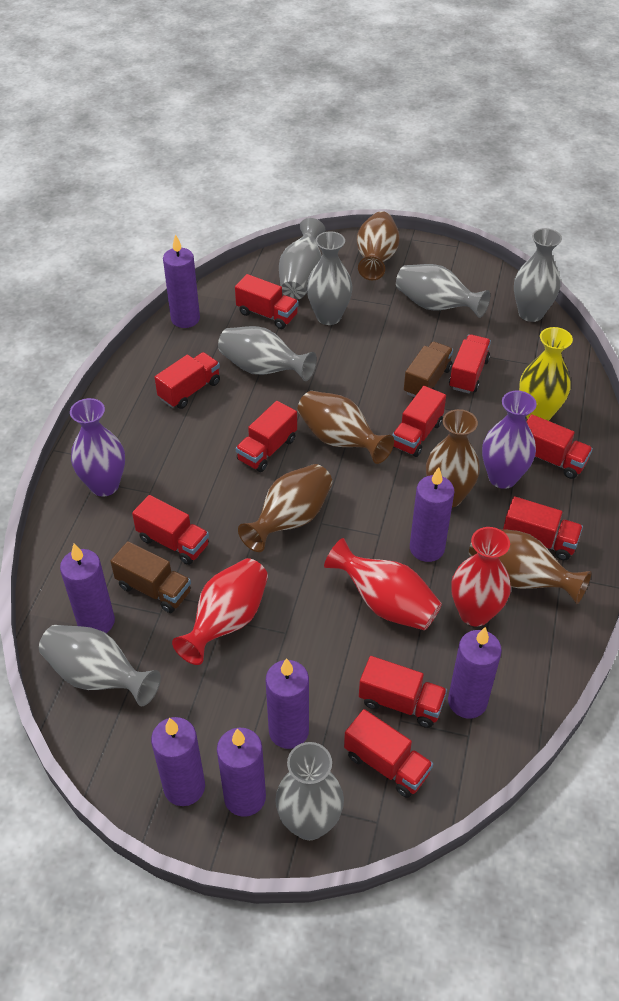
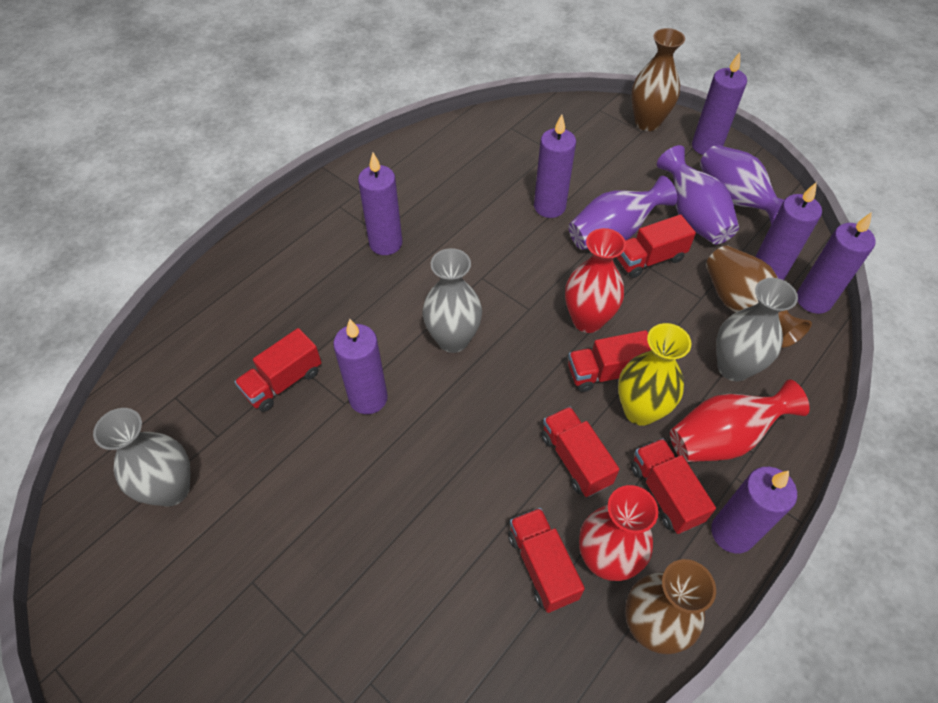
brown truck: 2 -> 0
brown vase: 5 -> 3
grey vase: 7 -> 3
purple vase: 2 -> 3
red truck: 10 -> 6

